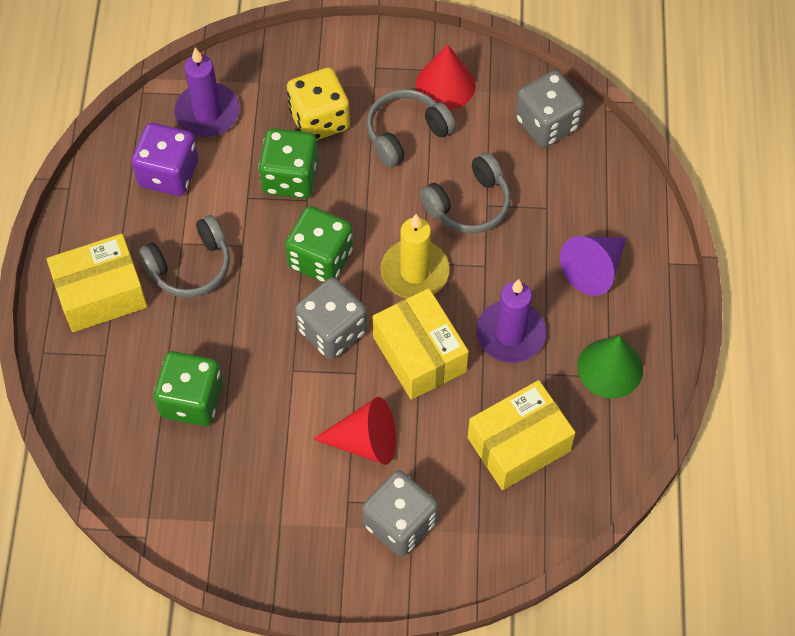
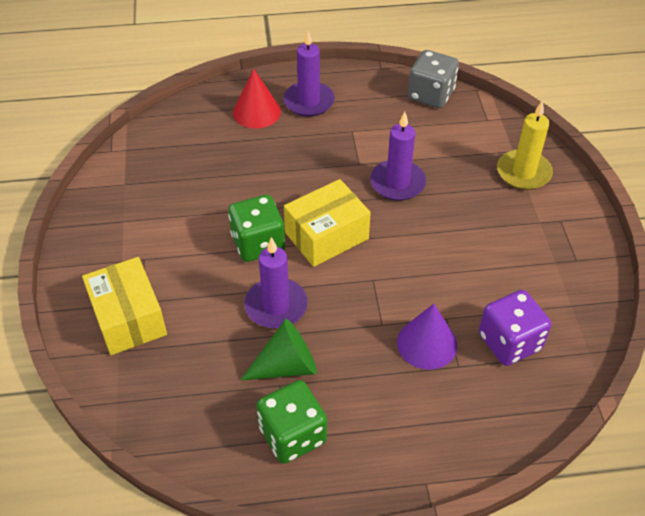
green dice: 3 -> 2
grey dice: 3 -> 1
grey headphones: 3 -> 0
purple candle: 2 -> 3
red cone: 2 -> 1
yellow box: 3 -> 2
yellow dice: 1 -> 0

